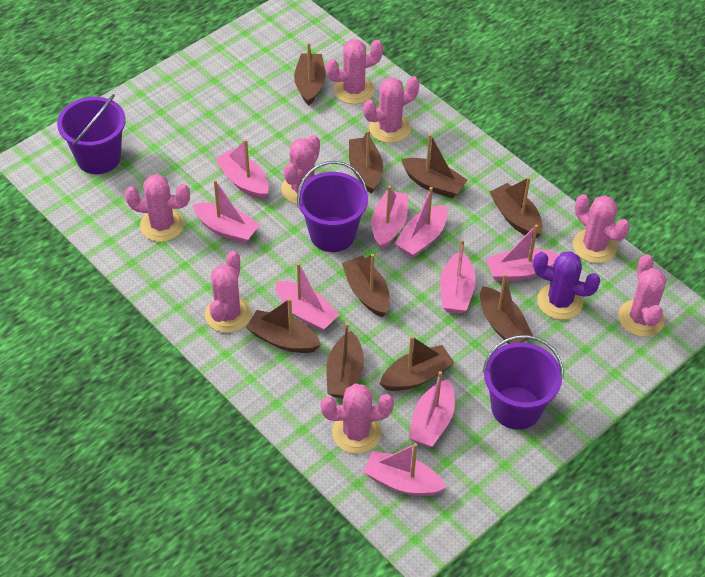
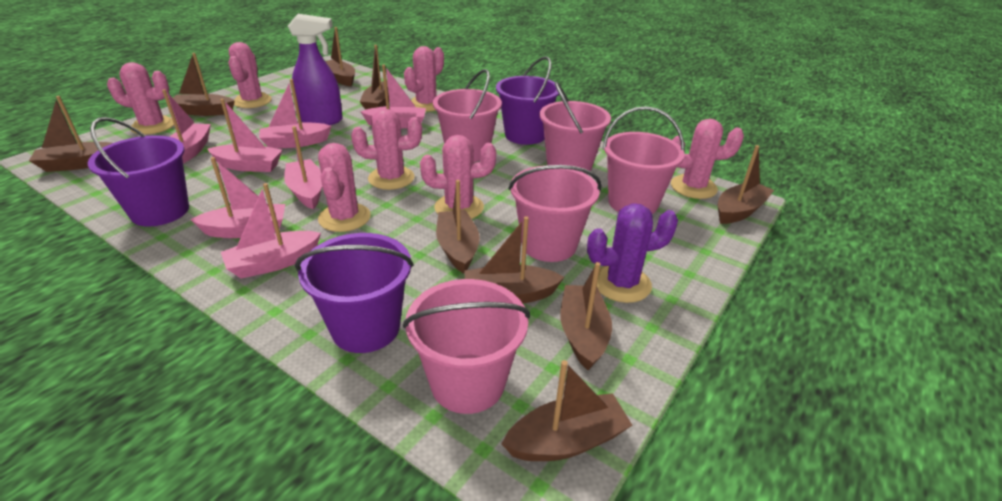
pink boat: 9 -> 7
pink bucket: 0 -> 5
pink cactus: 8 -> 7
purple spray bottle: 0 -> 1

